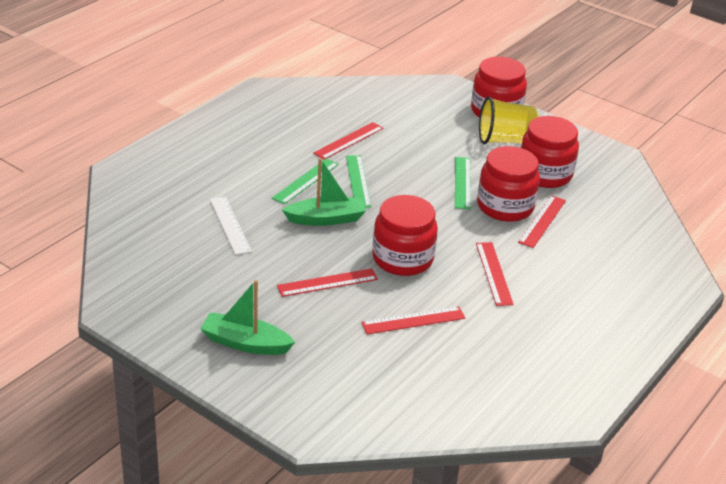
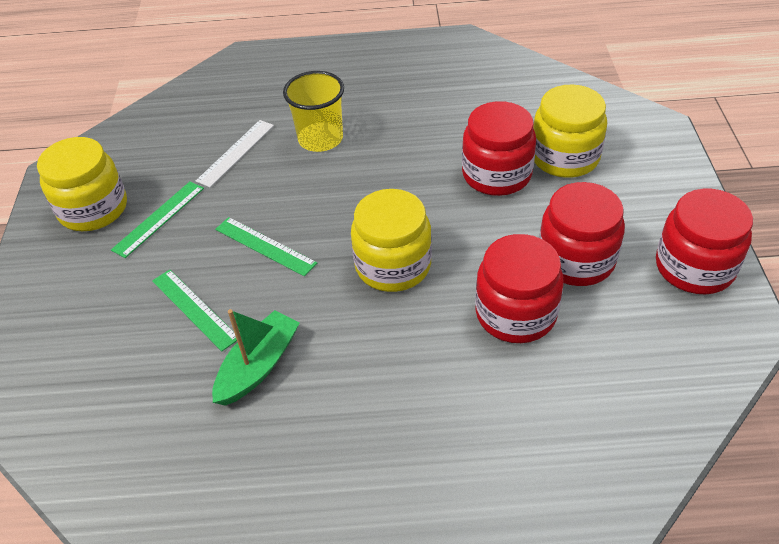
green boat: 2 -> 1
red ruler: 5 -> 0
yellow jar: 0 -> 3

